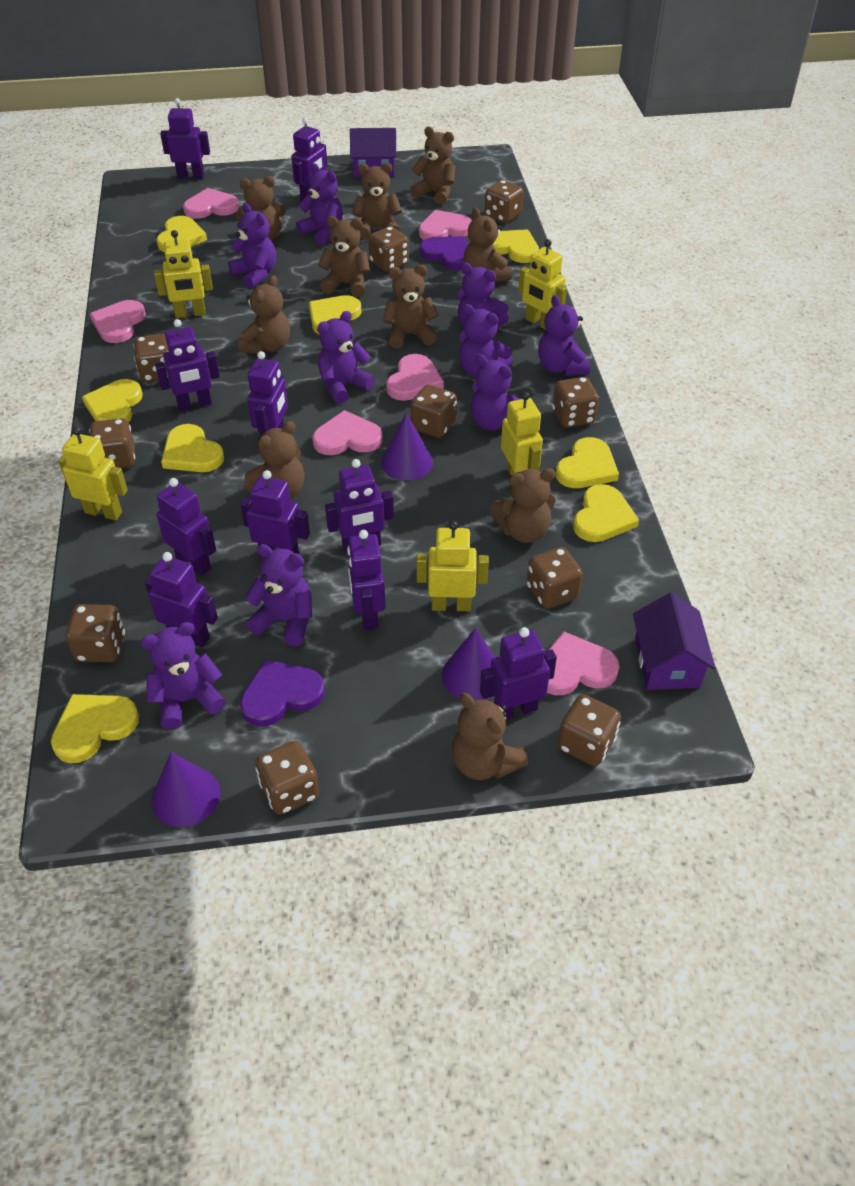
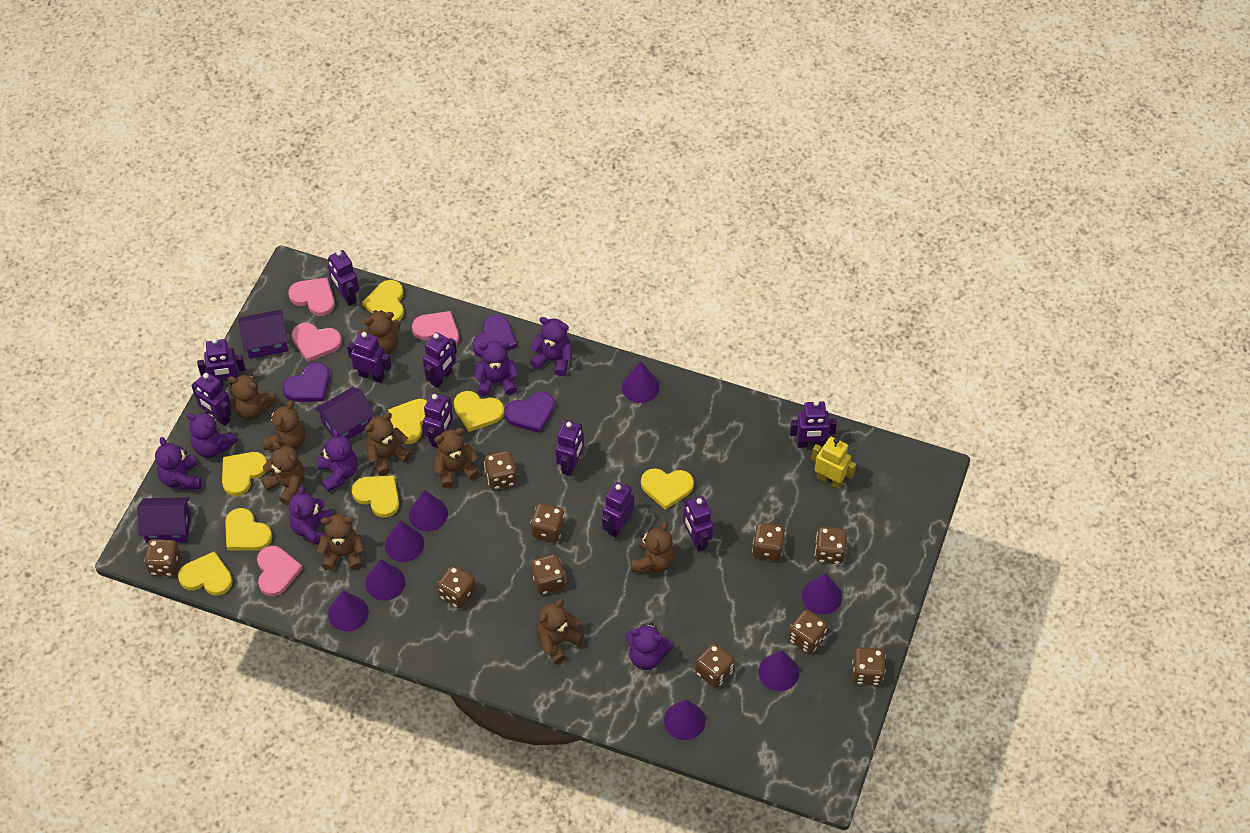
brown teddy bear: 10 -> 9
pink heart: 6 -> 4
purple cone: 3 -> 8
purple heart: 2 -> 3
purple house: 2 -> 3
purple teddy bear: 9 -> 7
yellow robot: 5 -> 1

